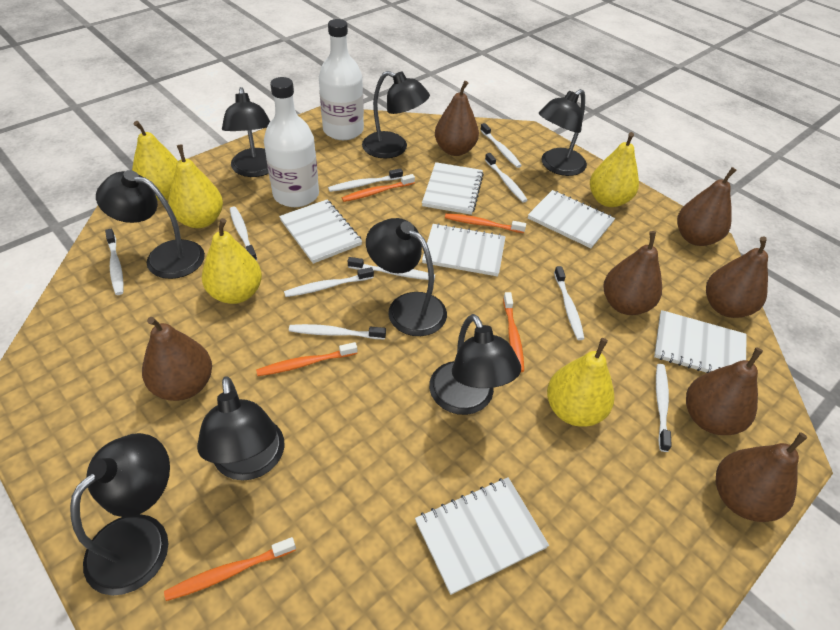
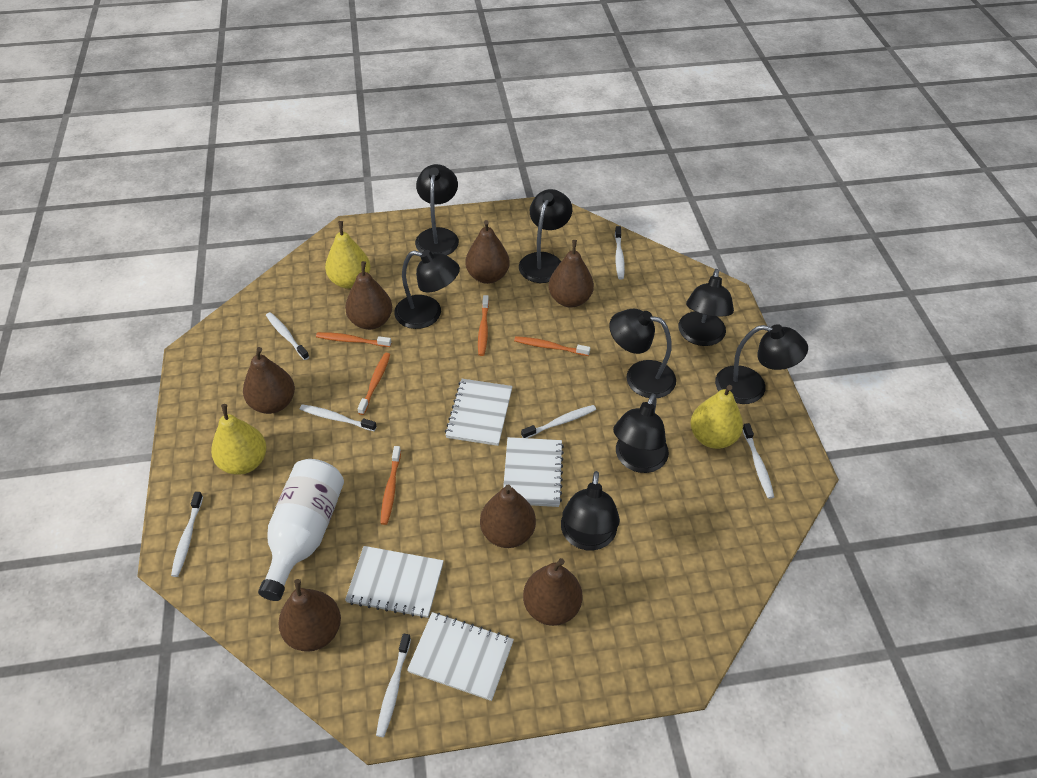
white bottle: 2 -> 1
white notebook: 6 -> 4
white toothbrush: 10 -> 7
yellow pear: 5 -> 3

